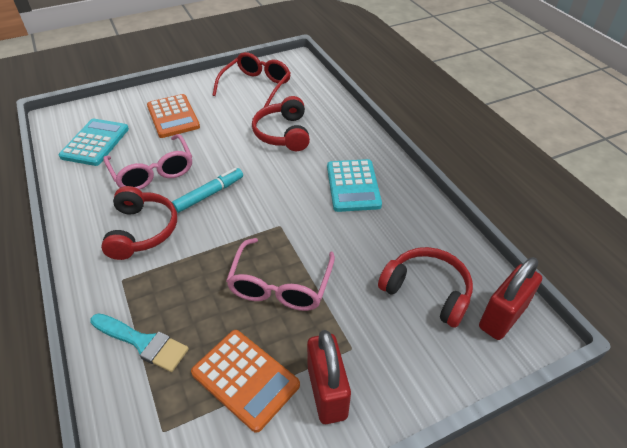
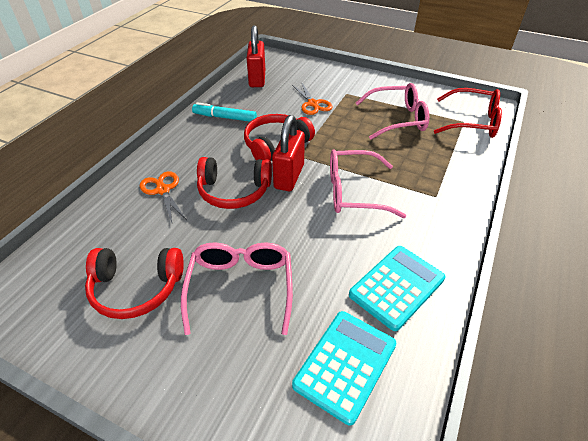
orange calculator: 2 -> 0
orange scissors: 0 -> 2
pink glasses: 2 -> 3
turquoise brush: 1 -> 0

